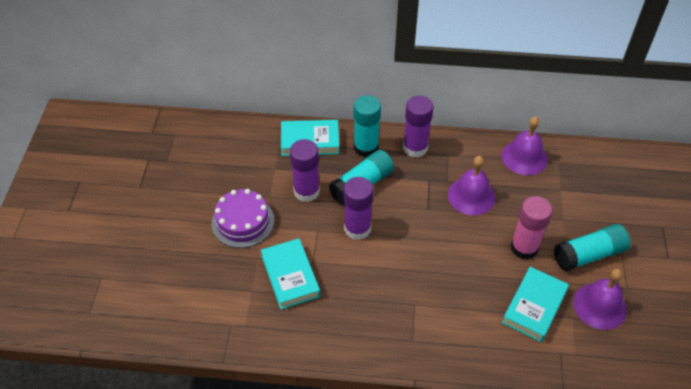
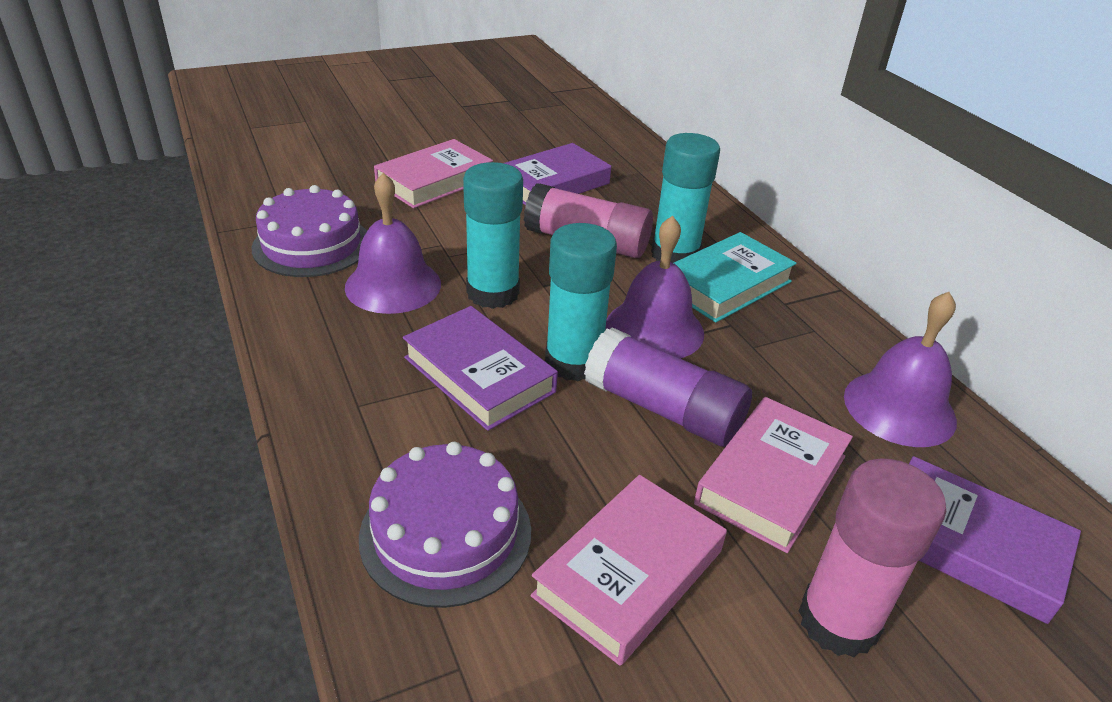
pink book: 0 -> 3
pink glue stick: 1 -> 2
purple book: 0 -> 3
purple cake: 1 -> 2
purple glue stick: 3 -> 1
turquoise book: 3 -> 1

